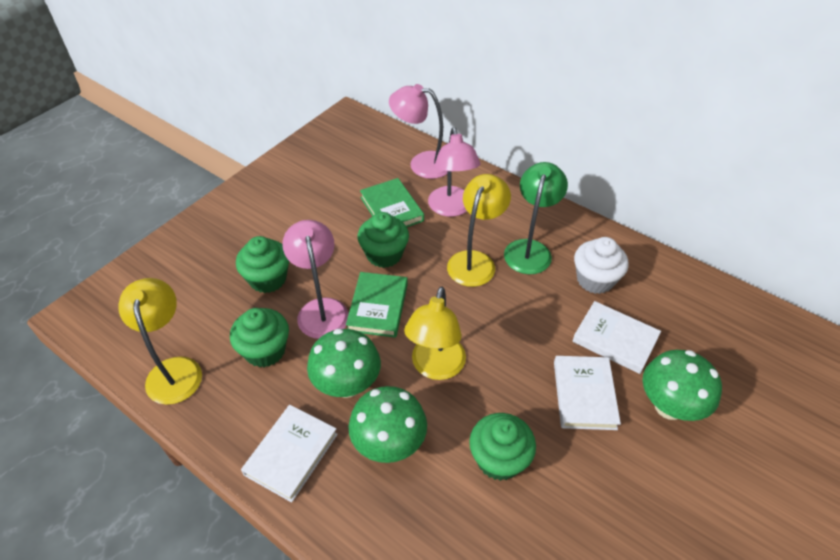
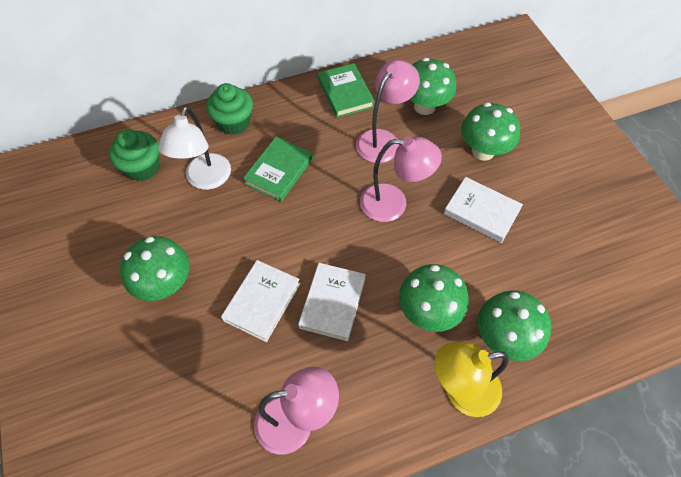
green cupcake: 4 -> 2
green lamp: 1 -> 0
green mushroom: 3 -> 5
white cupcake: 1 -> 0
white lamp: 0 -> 1
yellow lamp: 3 -> 1

